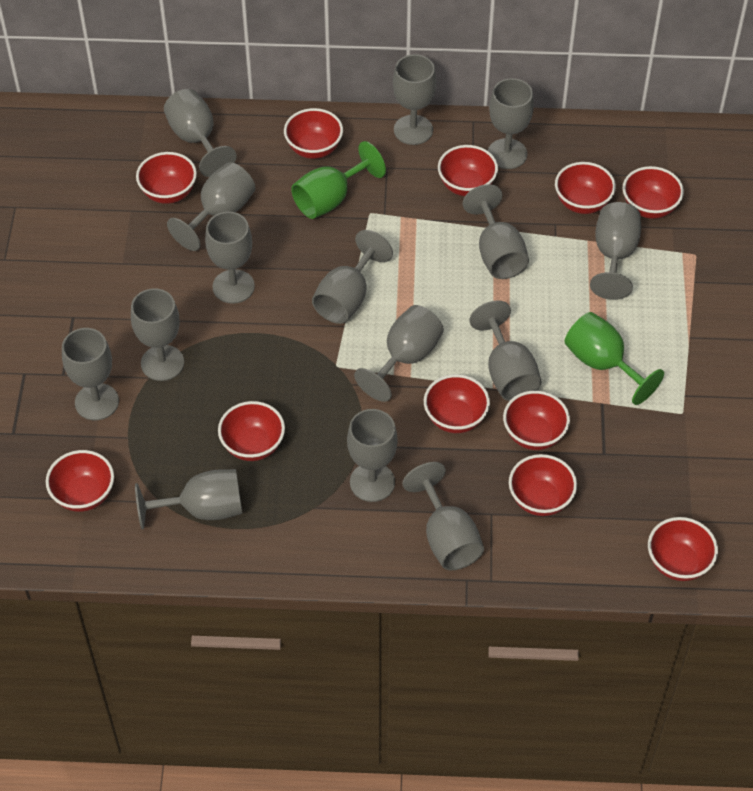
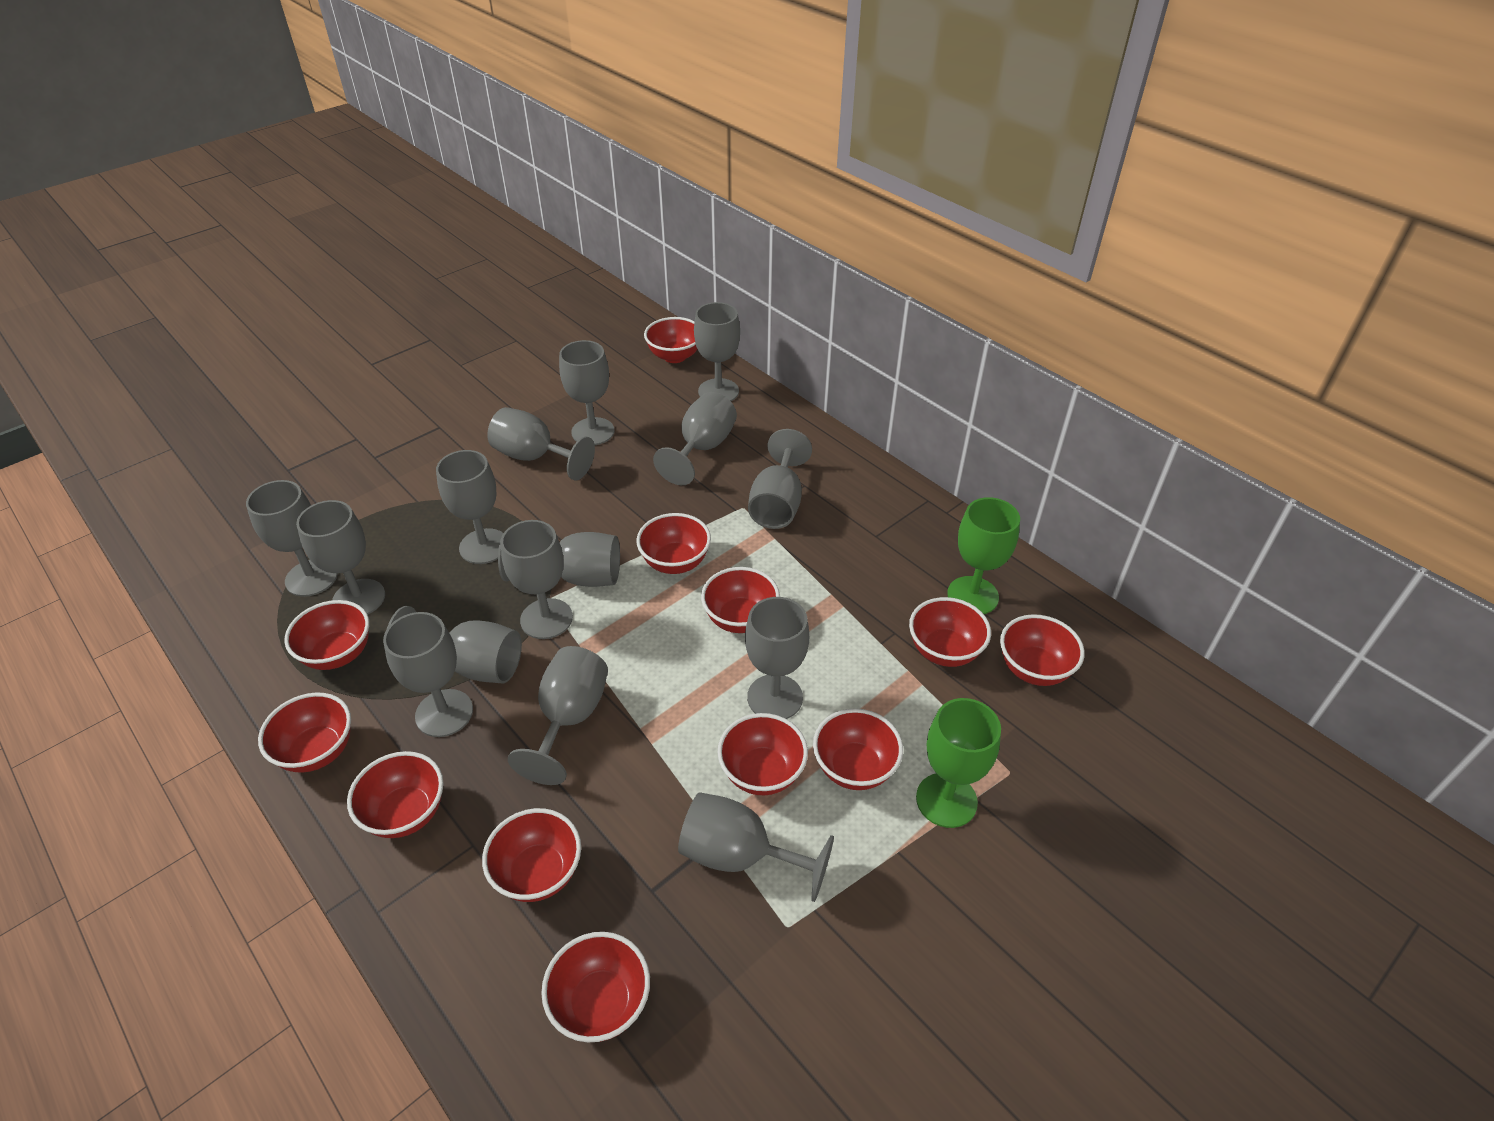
red bowl: 11 -> 12

